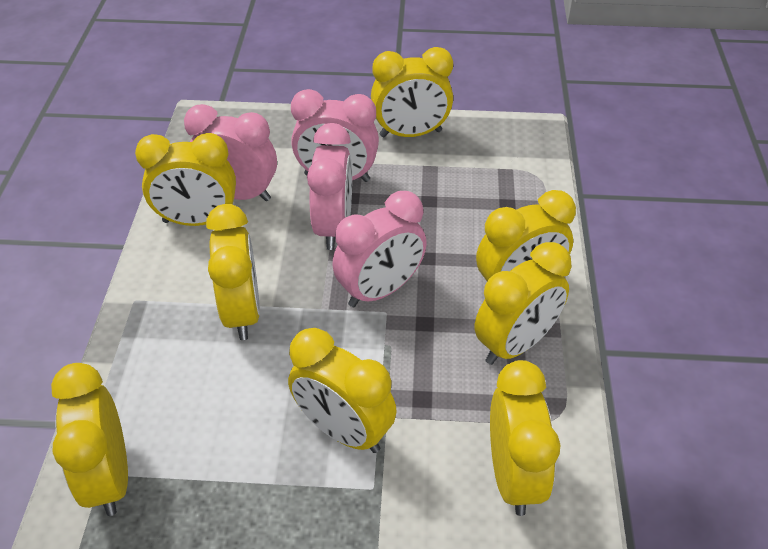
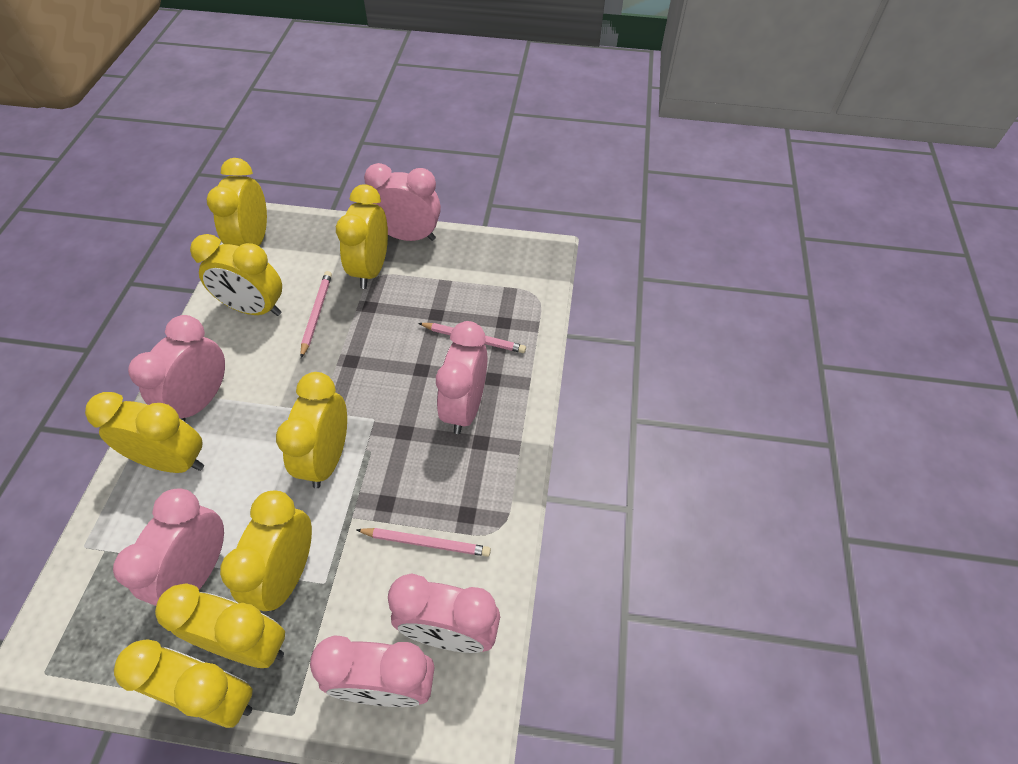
pink clock: 4 -> 6
pink pencil: 0 -> 3

